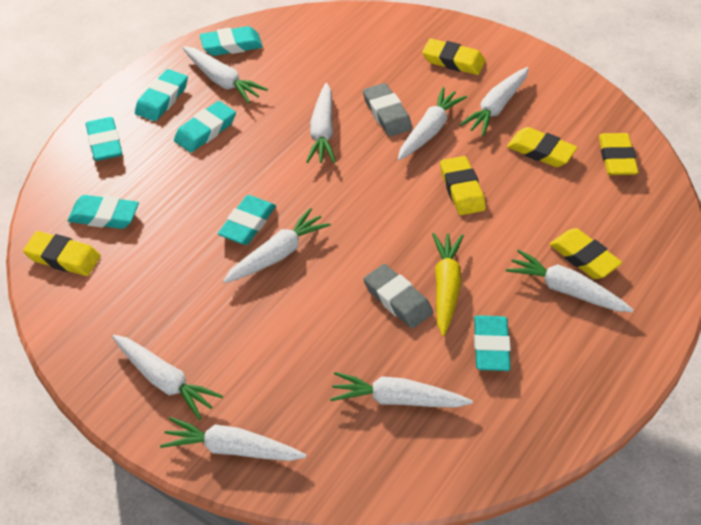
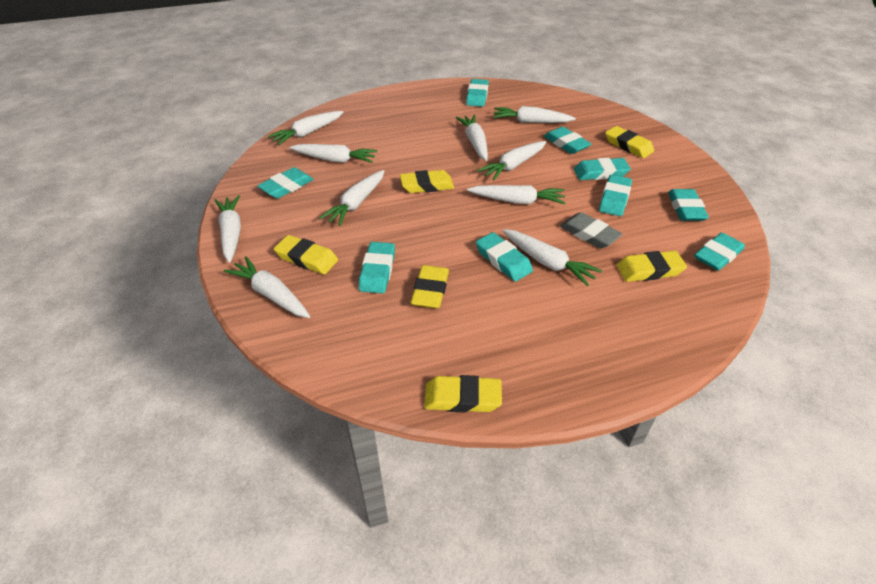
grey eraser: 2 -> 1
turquoise eraser: 7 -> 9
white carrot: 9 -> 10
yellow carrot: 1 -> 0

